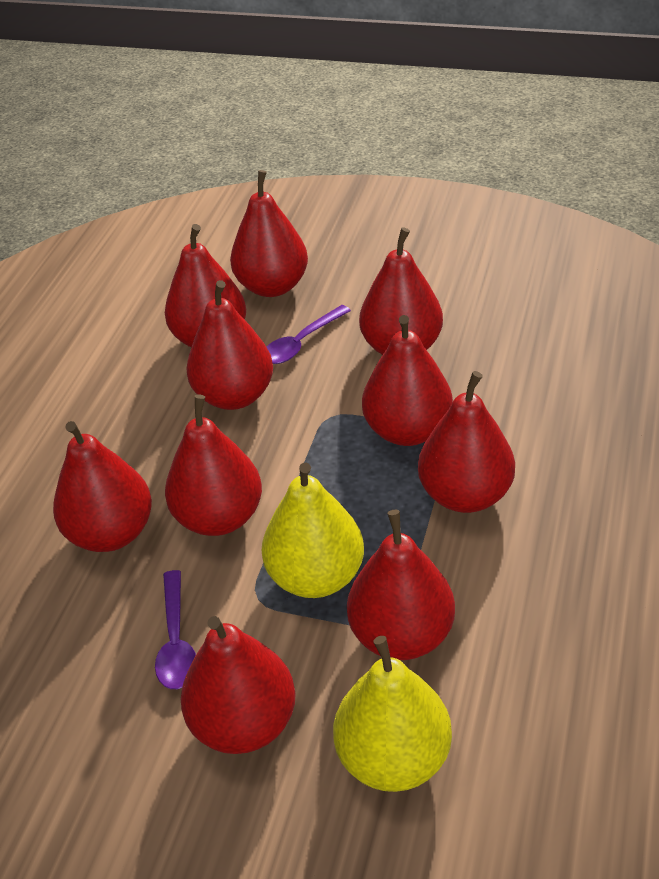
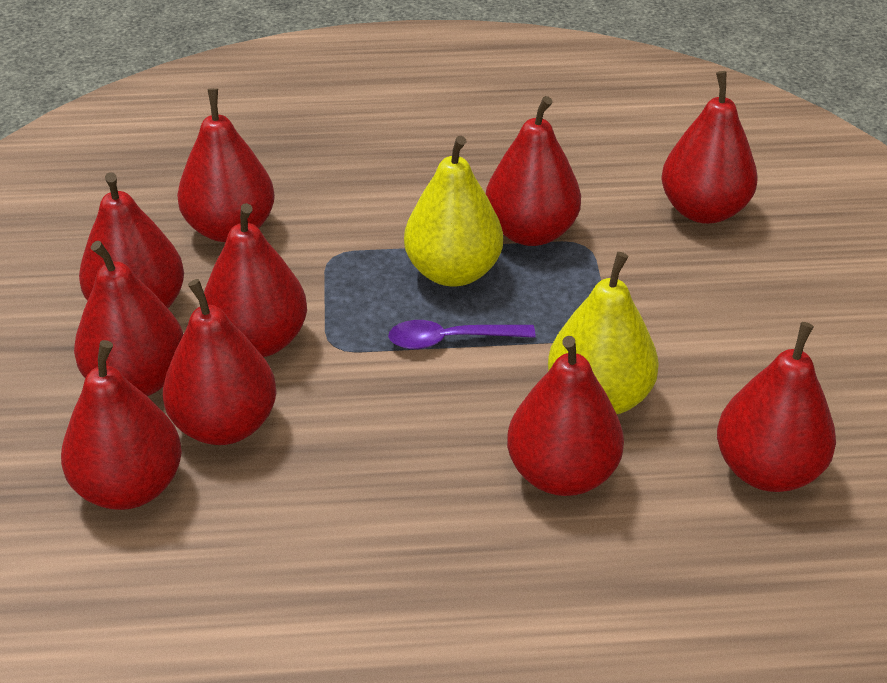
purple spoon: 2 -> 1

